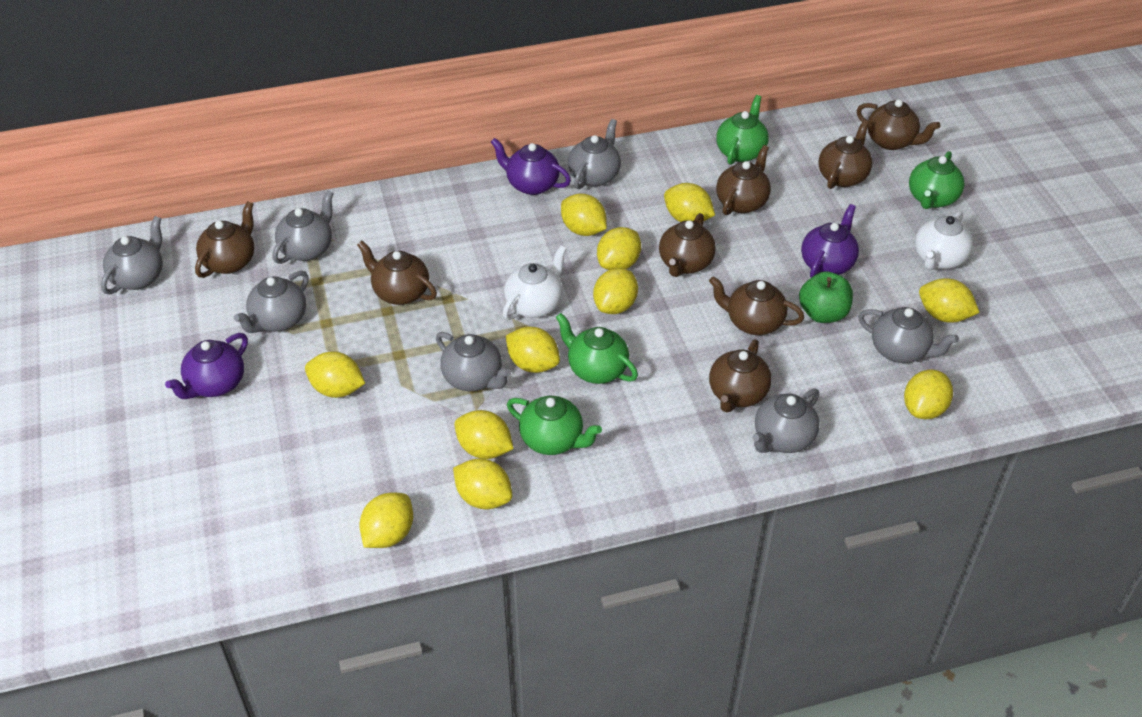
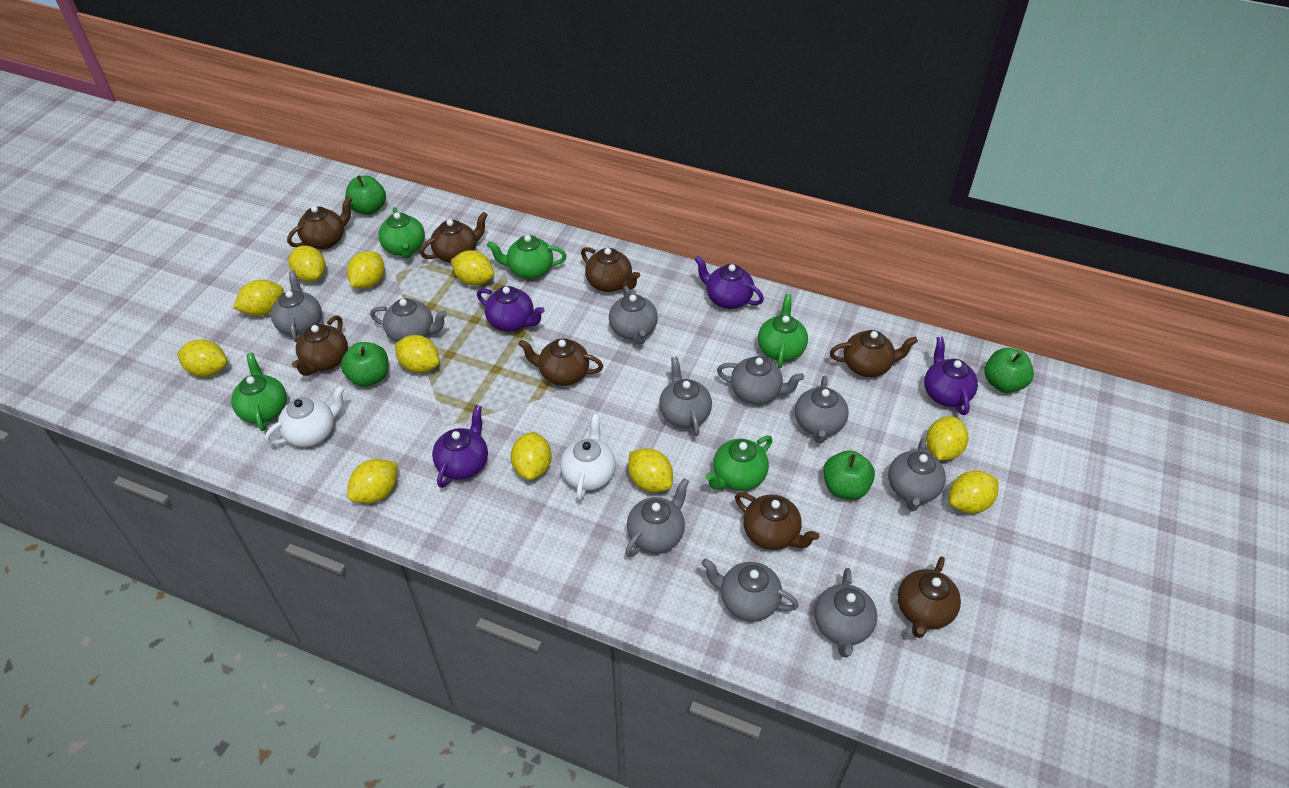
green apple: 1 -> 4
green teapot: 4 -> 5
grey teapot: 7 -> 10
purple teapot: 3 -> 4

